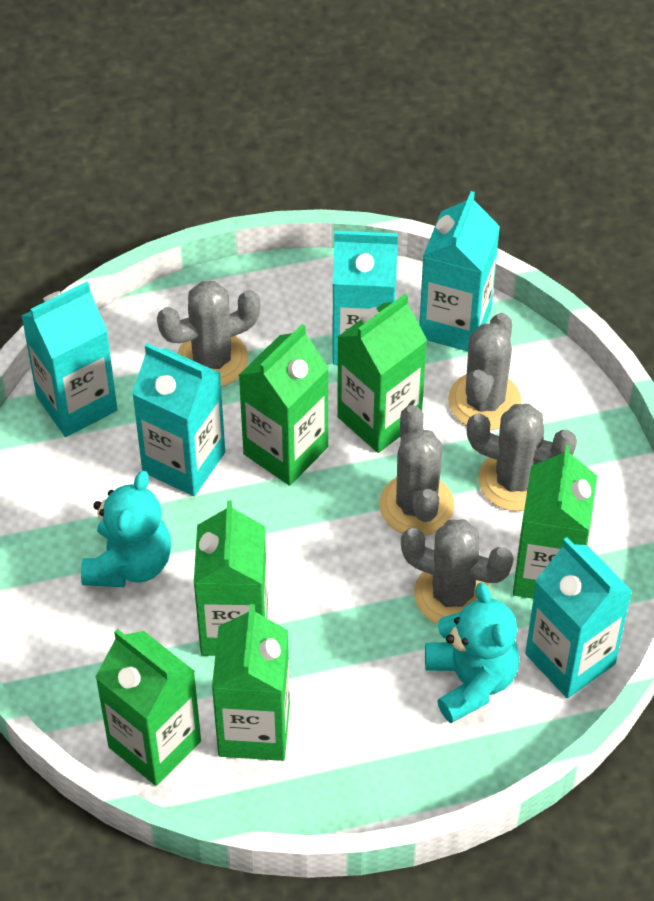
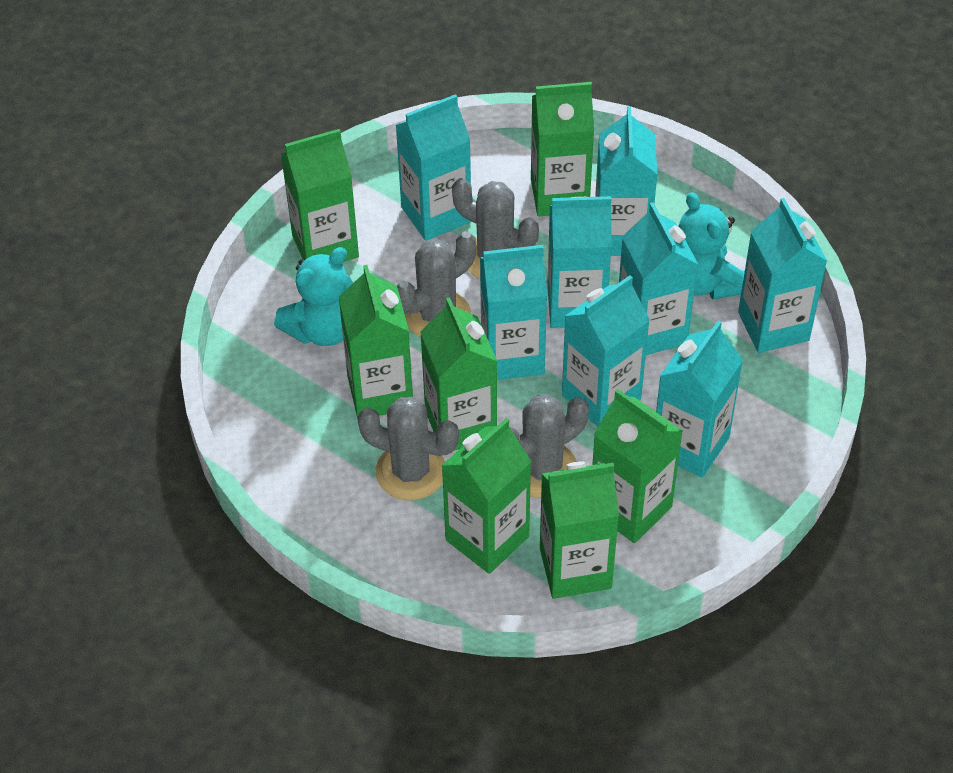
green carton: 6 -> 7
grey cactus: 5 -> 4
turquoise carton: 5 -> 8

